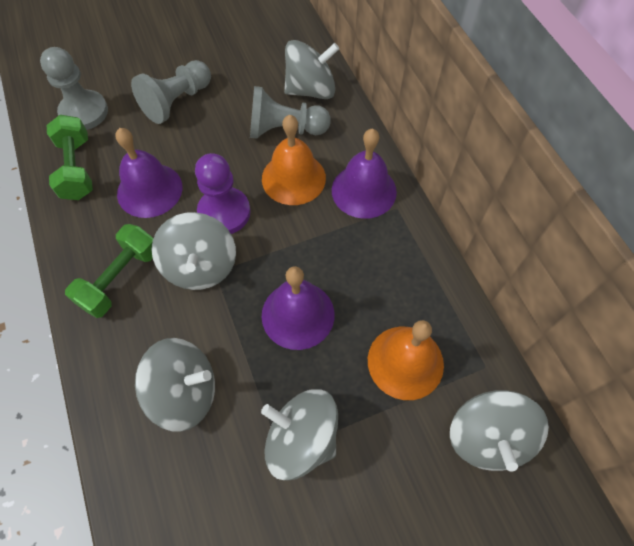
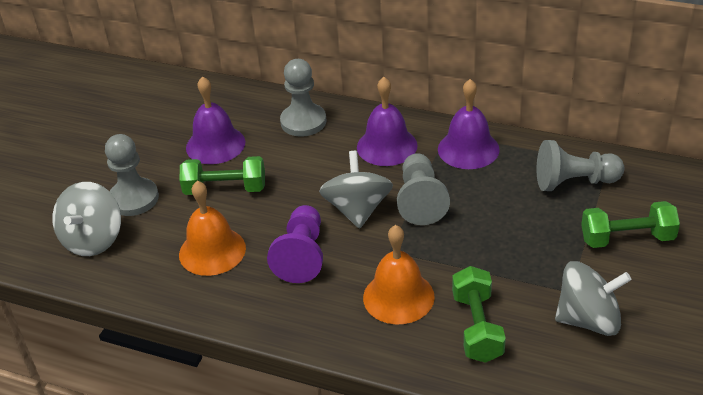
green dumbbell: 2 -> 3
grey pawn: 3 -> 4
grey spinning top: 5 -> 3

